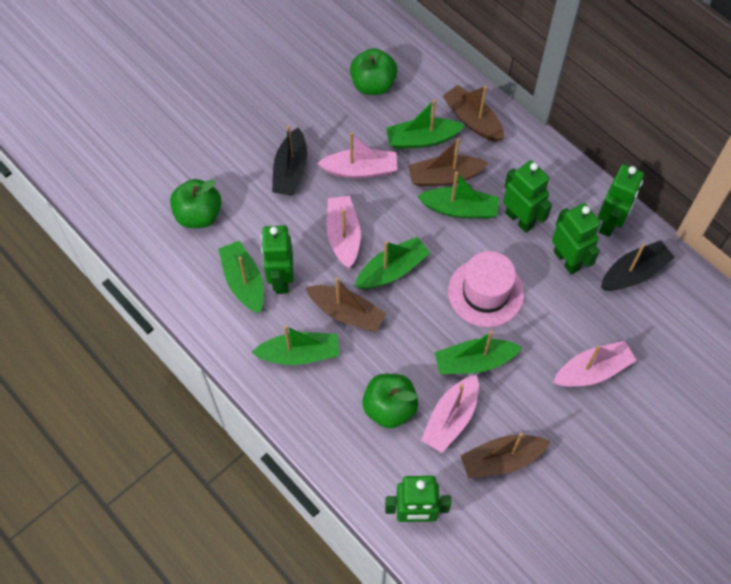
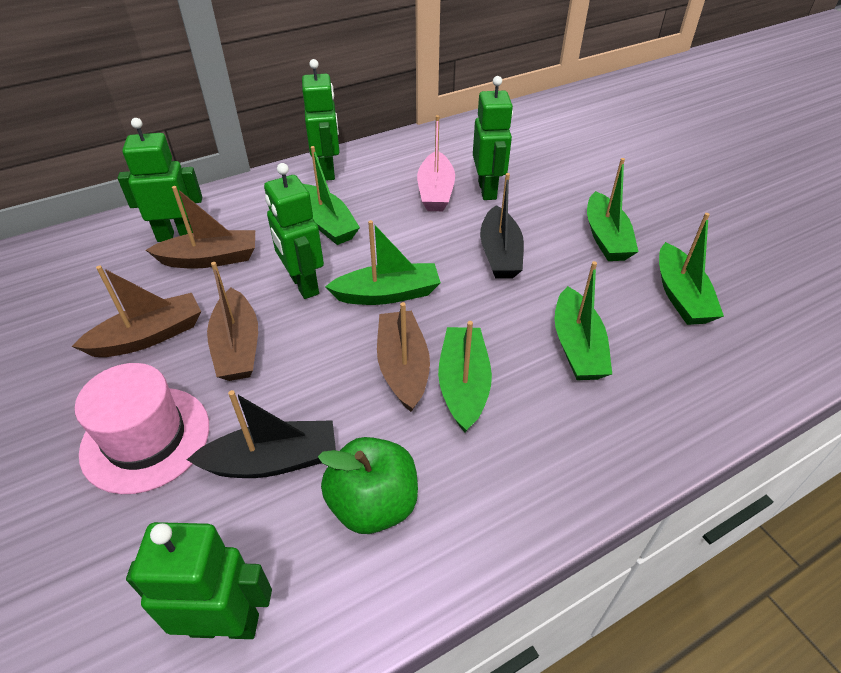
green apple: 3 -> 1
pink boat: 4 -> 1

